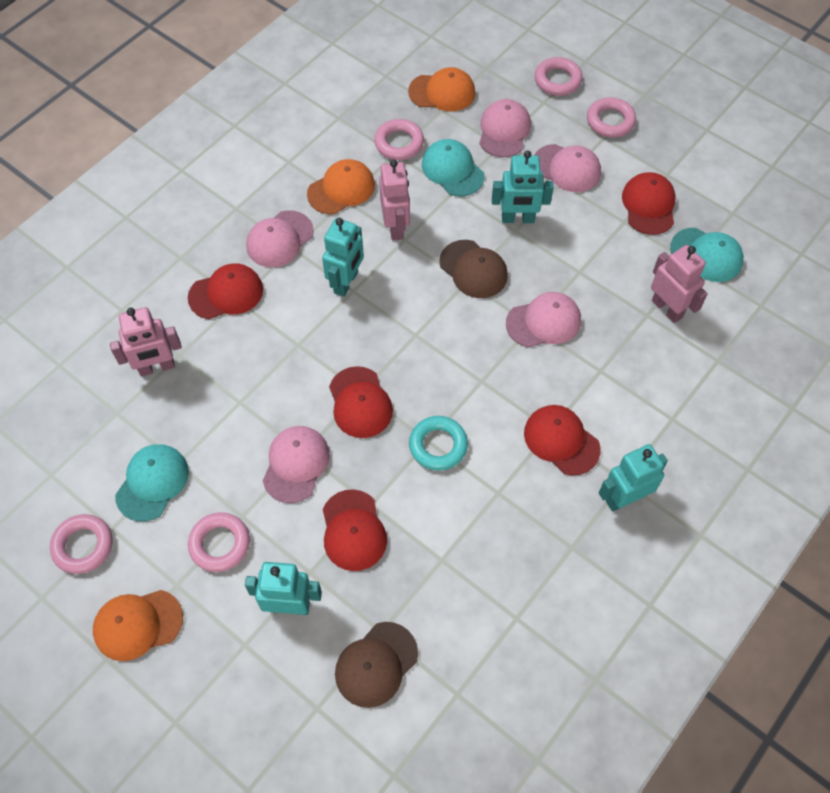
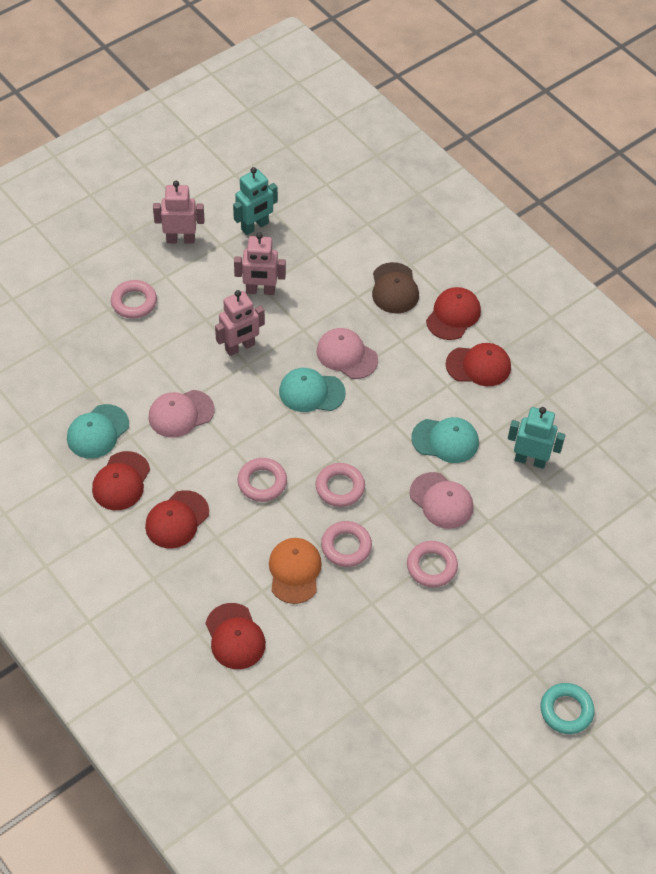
brown cap: 2 -> 1
orange cap: 3 -> 1
pink cap: 5 -> 3
turquoise robot: 4 -> 2

